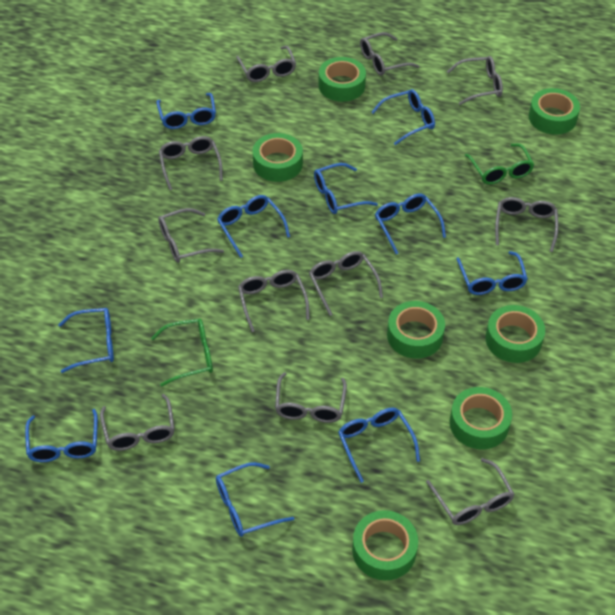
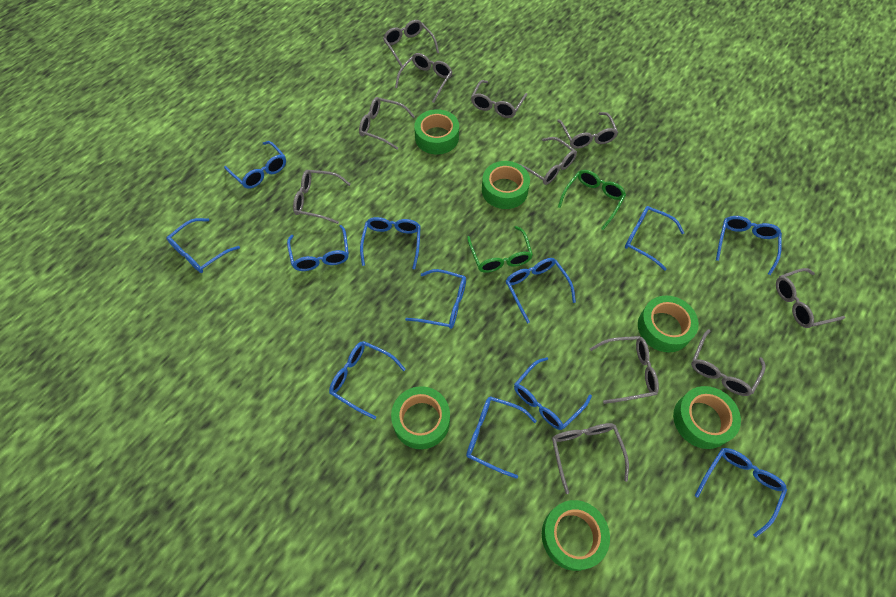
blue glasses: 10 -> 12
green tape: 7 -> 6

